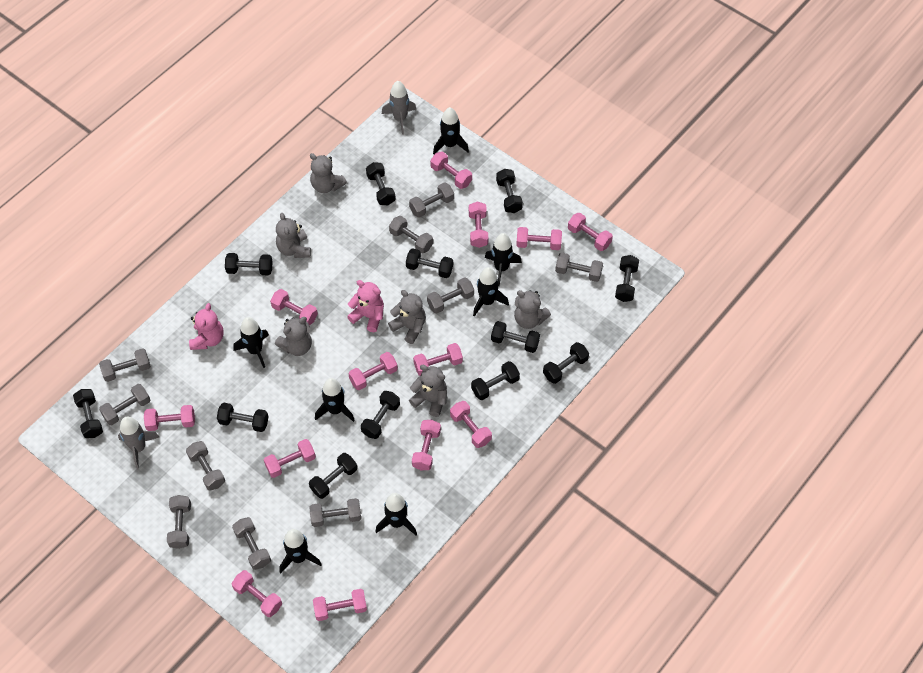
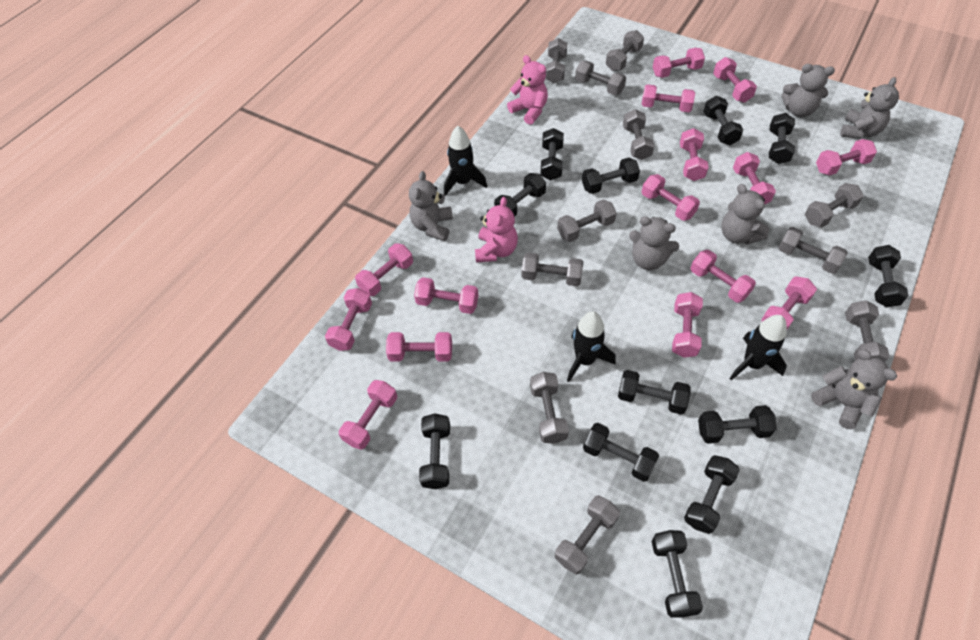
black rocket: 7 -> 3
grey dumbbell: 10 -> 11
grey rocket: 2 -> 0
pink dumbbell: 13 -> 15

